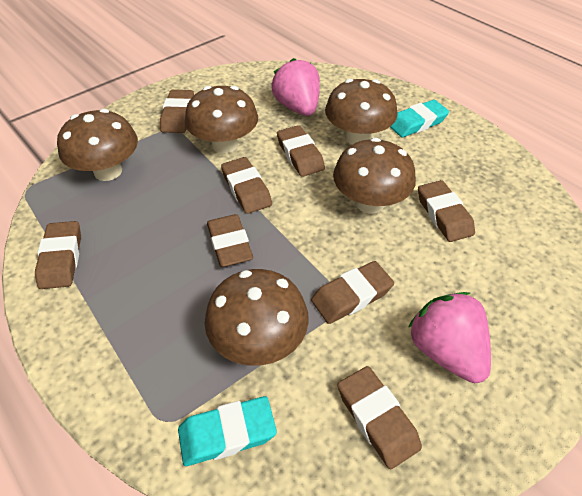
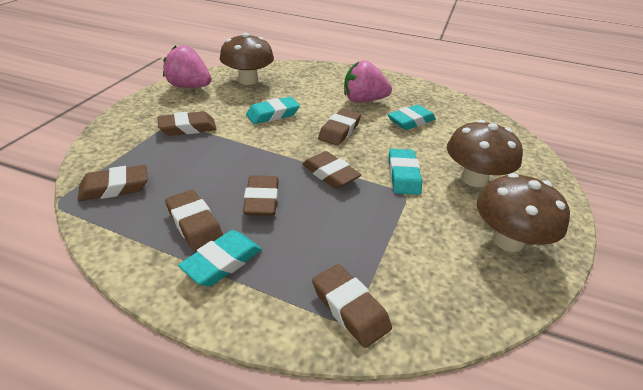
brown eraser: 8 -> 7
brown mushroom: 5 -> 3
turquoise eraser: 2 -> 4

